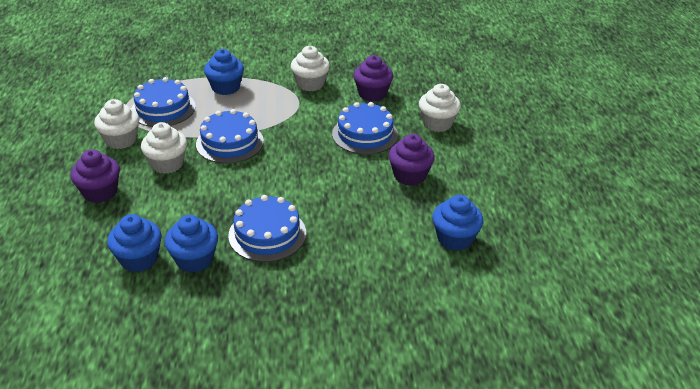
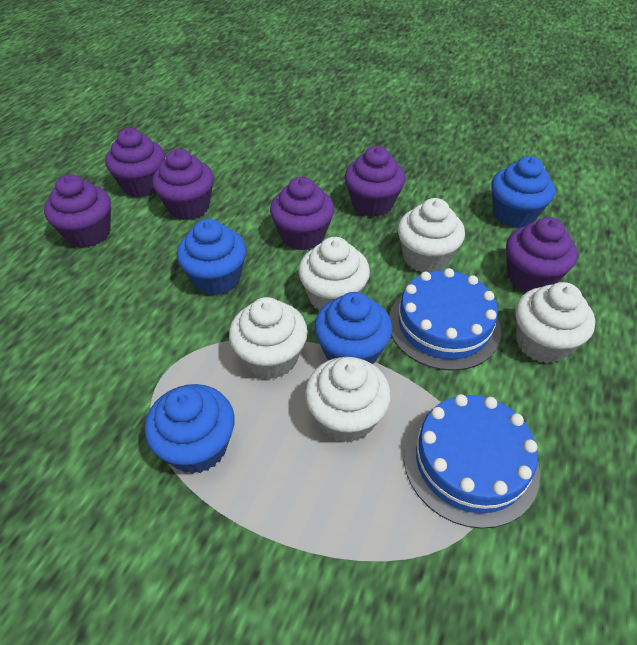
blue cake: 4 -> 2
purple cupcake: 3 -> 6
white cupcake: 4 -> 5

